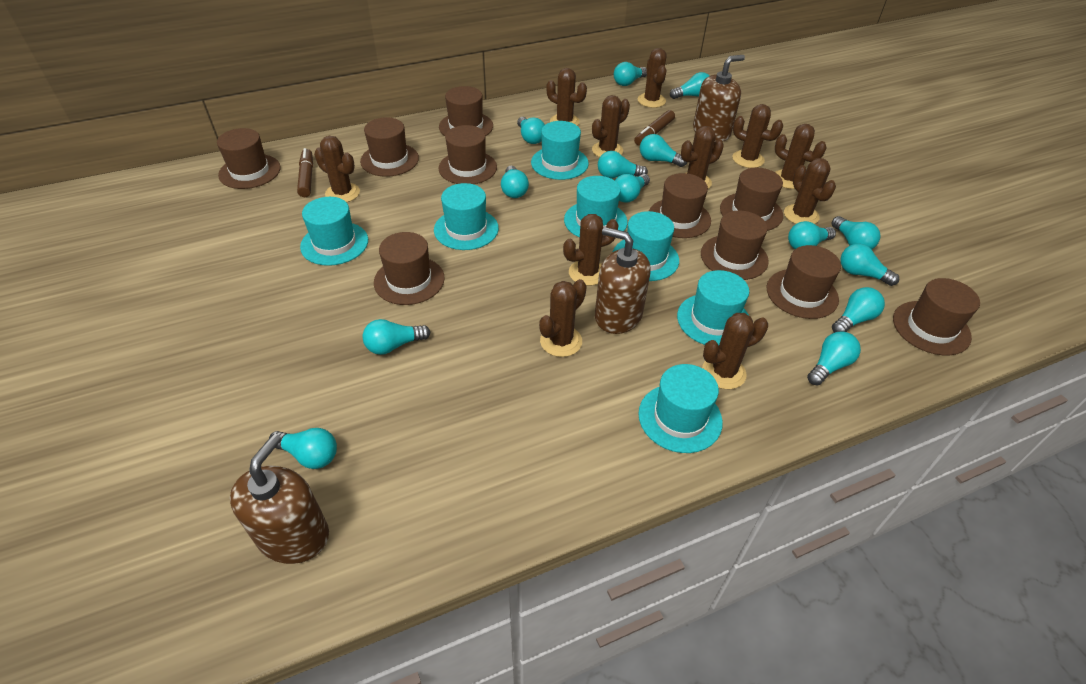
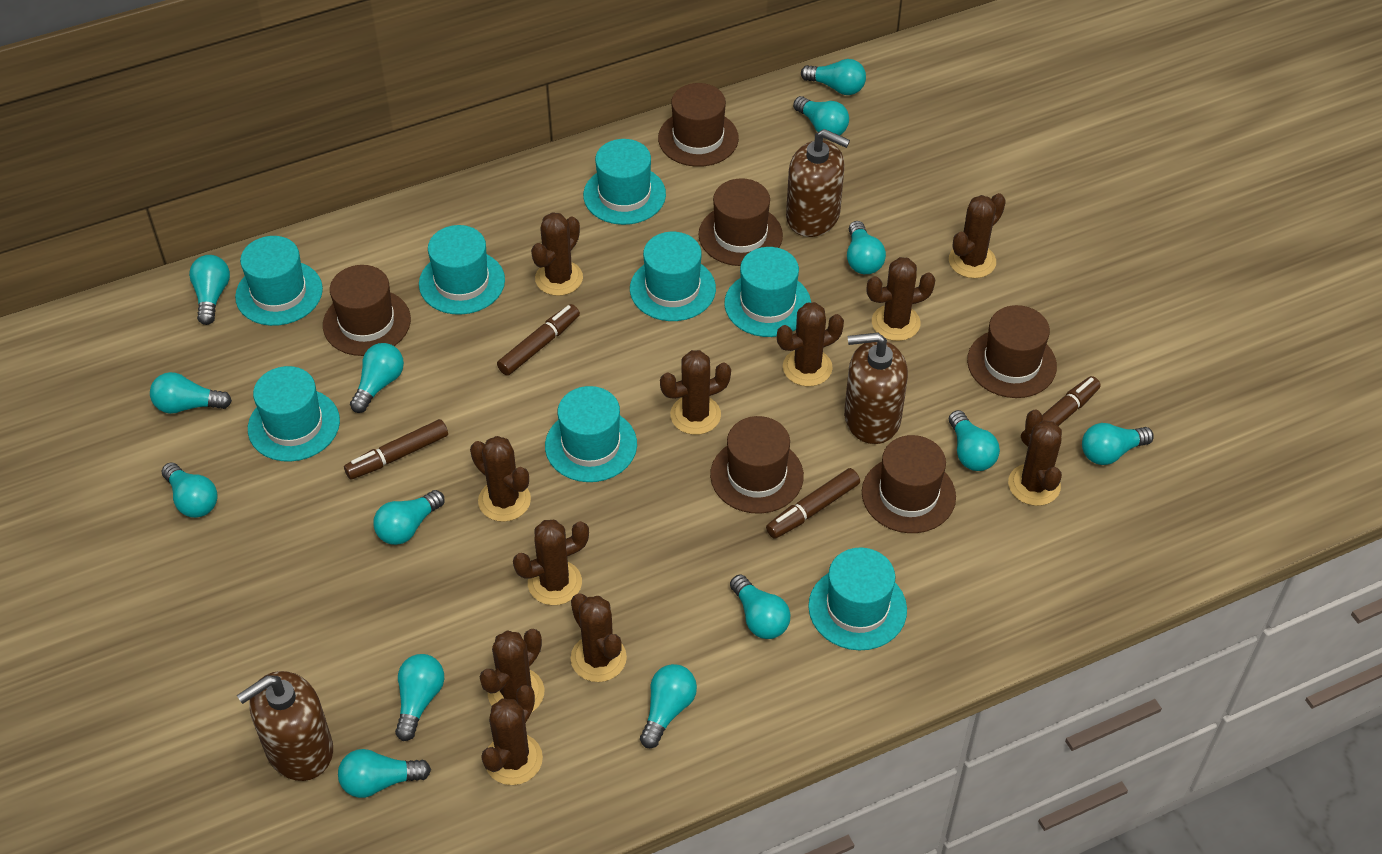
brown hat: 10 -> 6
brown marker: 2 -> 4
turquoise hat: 7 -> 8

